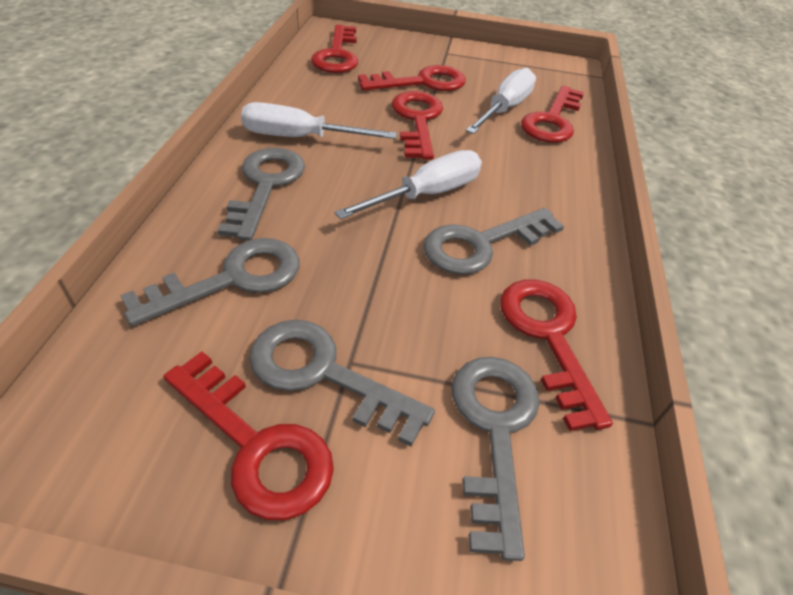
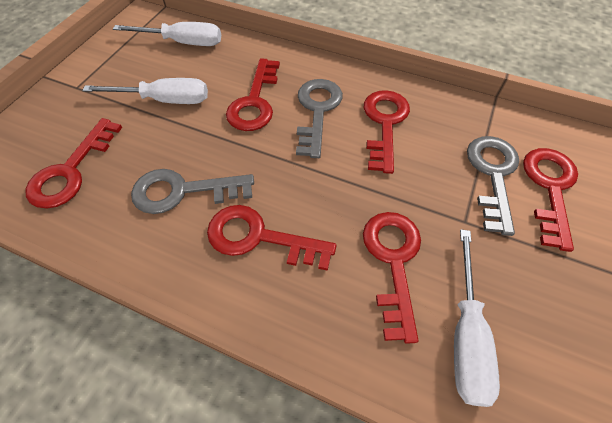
grey key: 5 -> 3

